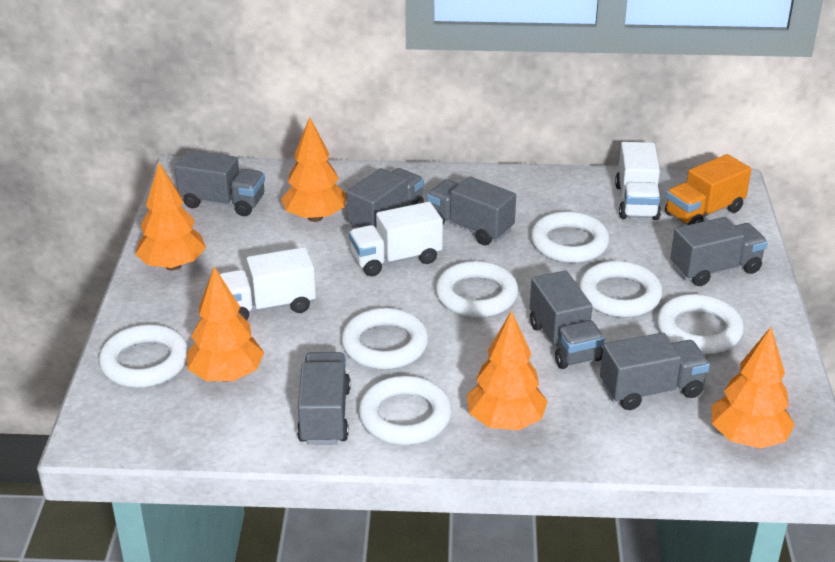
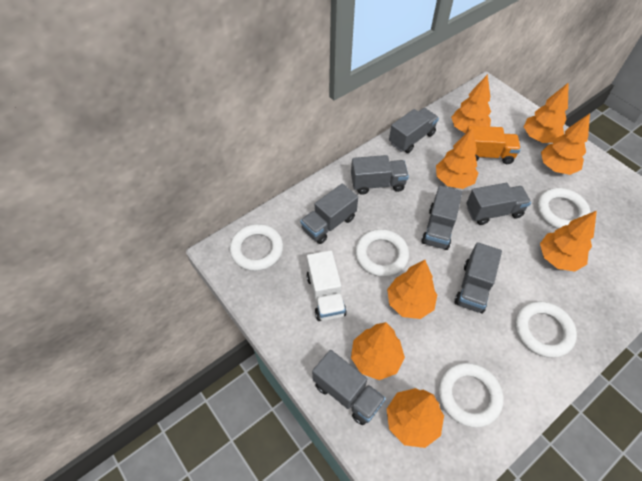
orange tree: 5 -> 8
white ring: 7 -> 5
white truck: 3 -> 1

